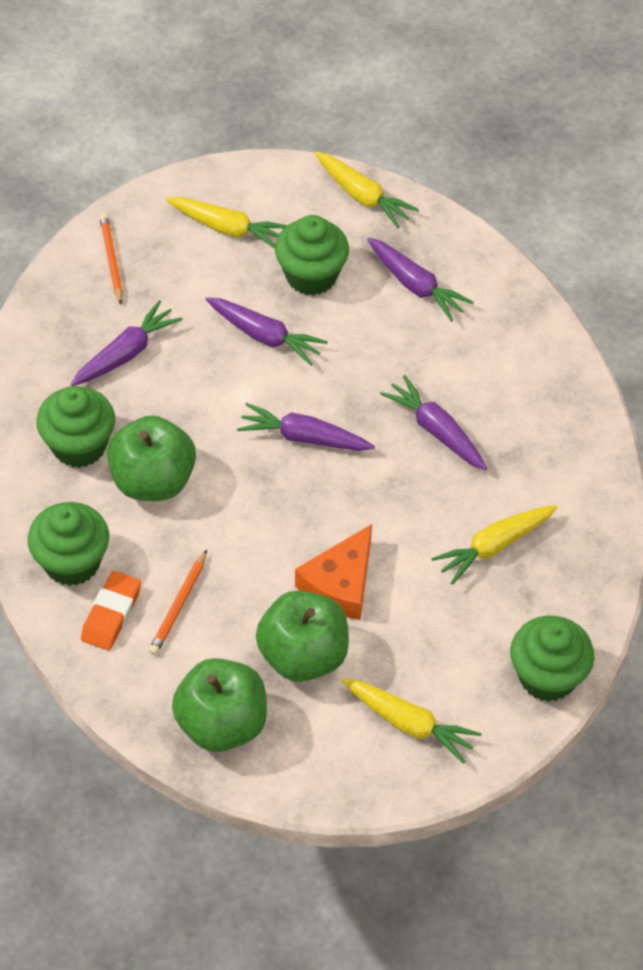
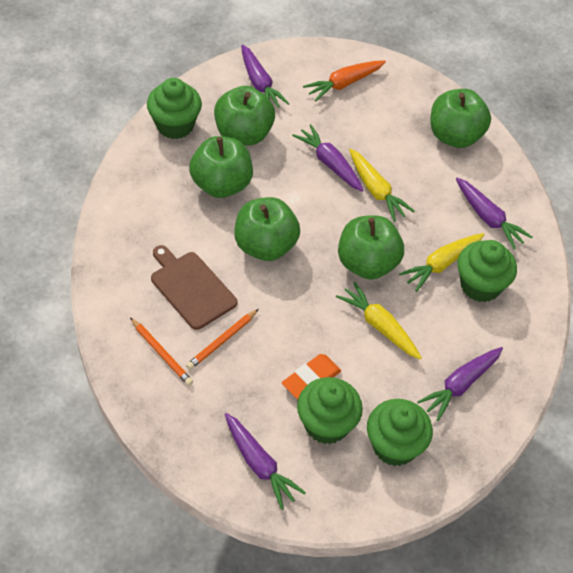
brown cutting board: 0 -> 1
green apple: 3 -> 5
orange carrot: 0 -> 1
orange cheese: 1 -> 0
yellow carrot: 4 -> 3

